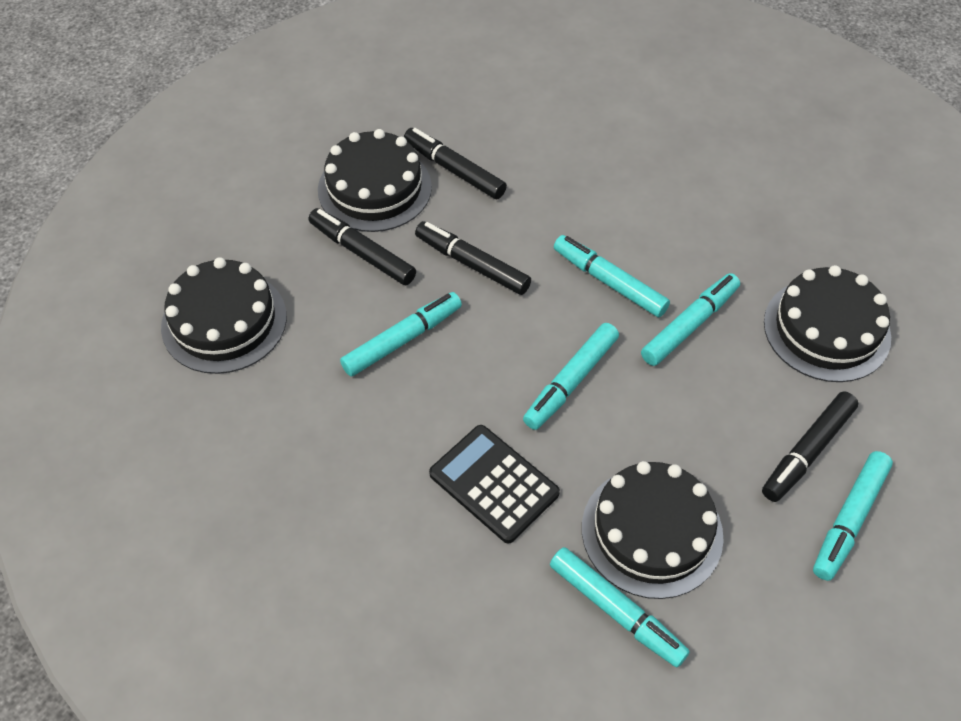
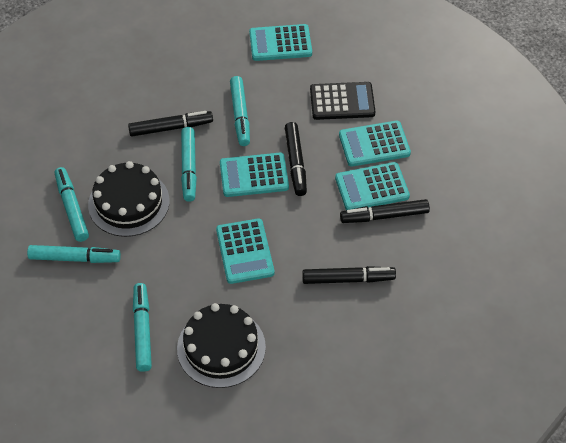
black cake: 4 -> 2
turquoise calculator: 0 -> 5
turquoise marker: 6 -> 5

